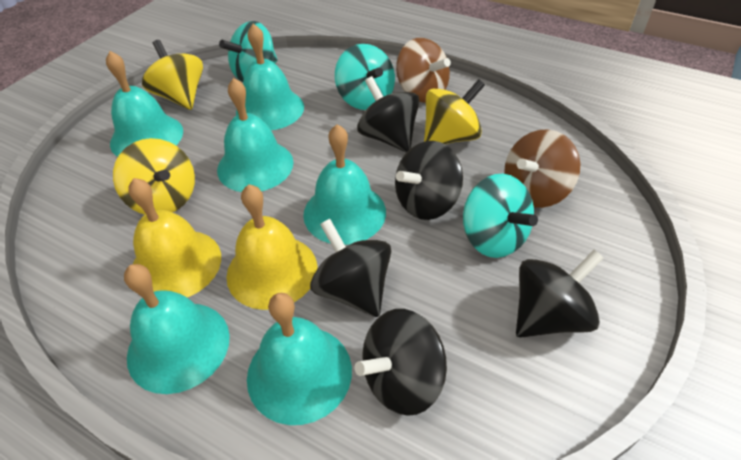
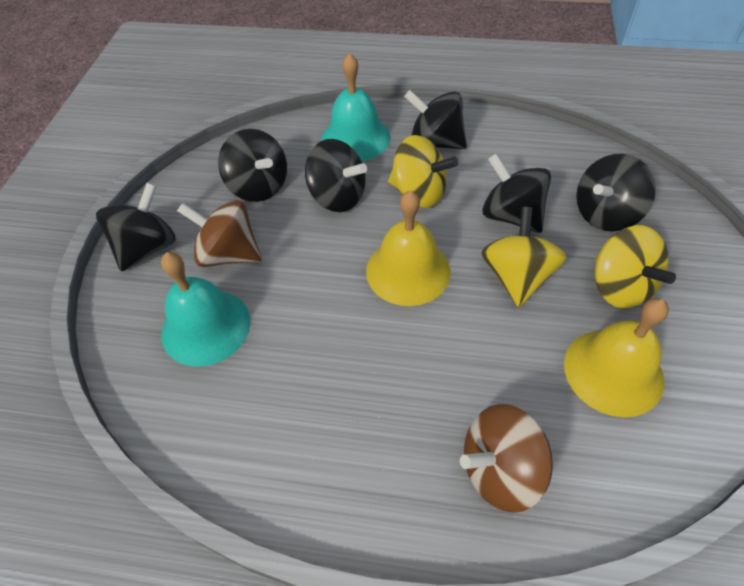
black spinning top: 5 -> 6
turquoise bell: 6 -> 2
turquoise spinning top: 3 -> 0

